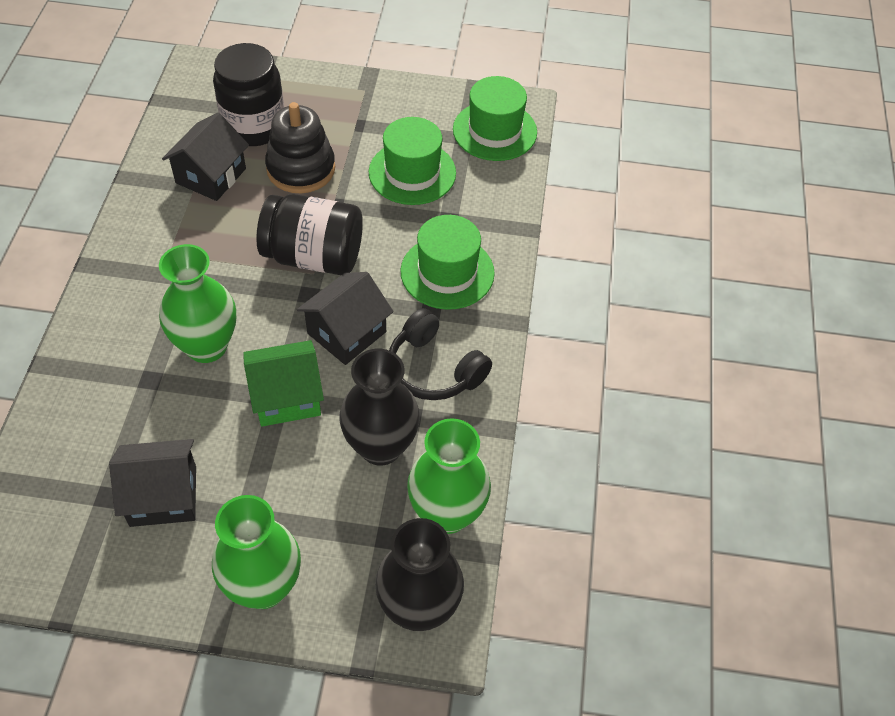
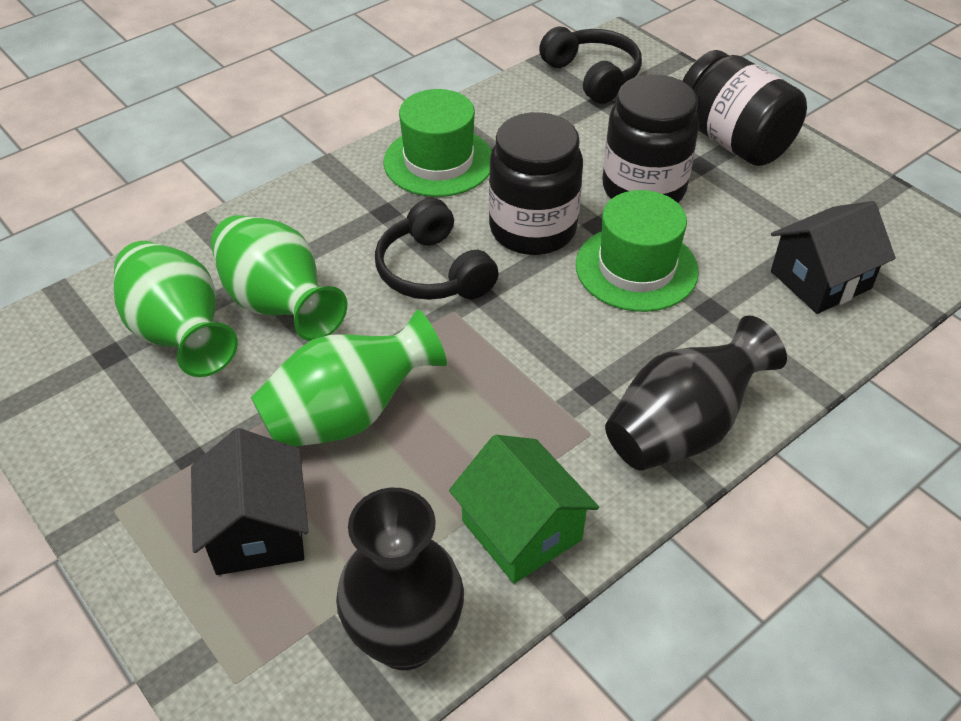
black headphones: 1 -> 2
black house: 3 -> 2
black jar: 2 -> 3
black stacking toy: 1 -> 0
green hat: 3 -> 2

